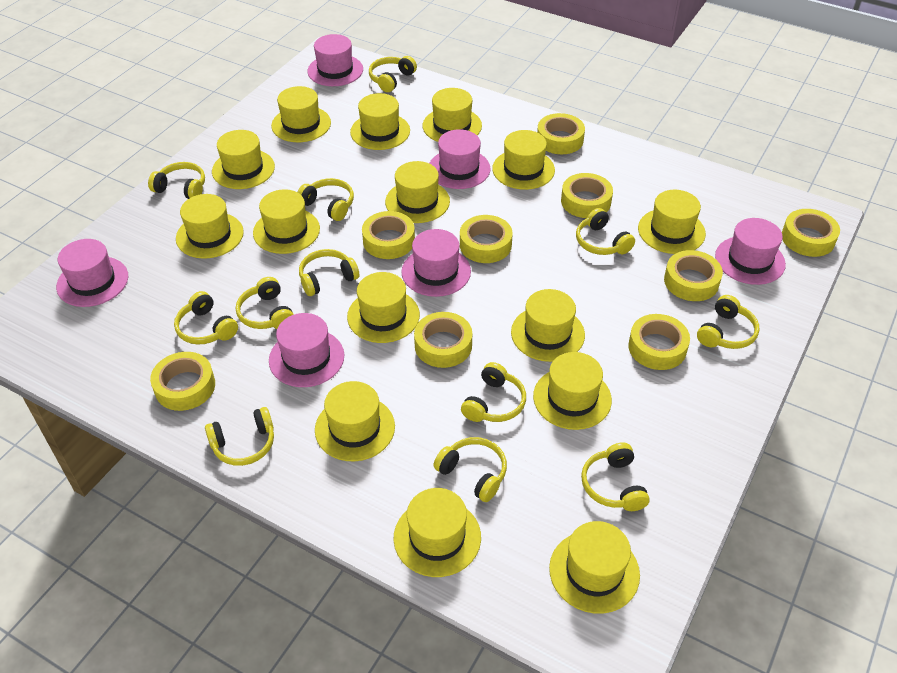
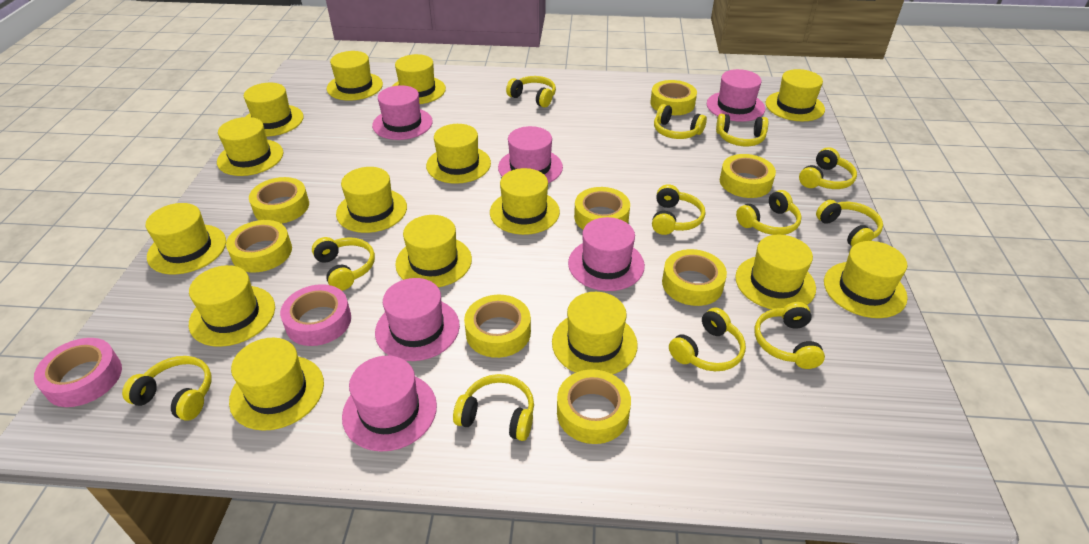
pink tape: 0 -> 2
yellow tape: 9 -> 8

